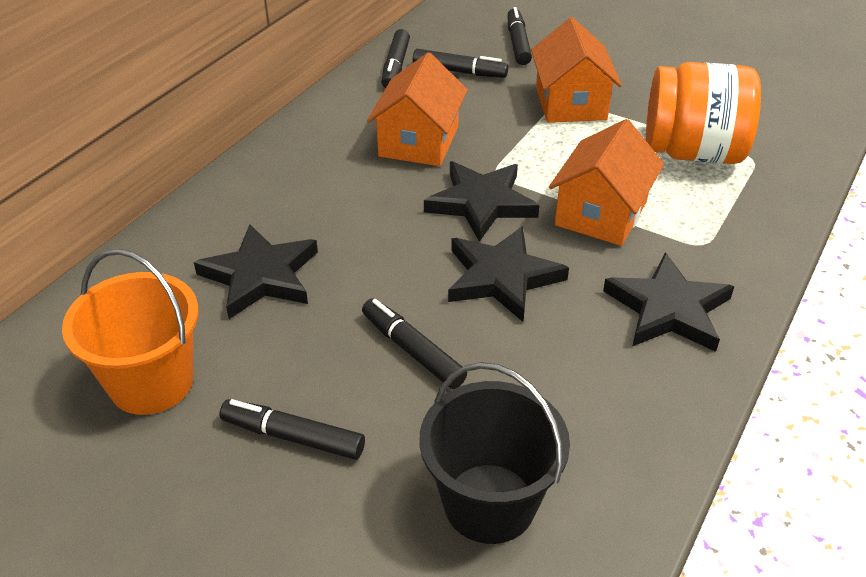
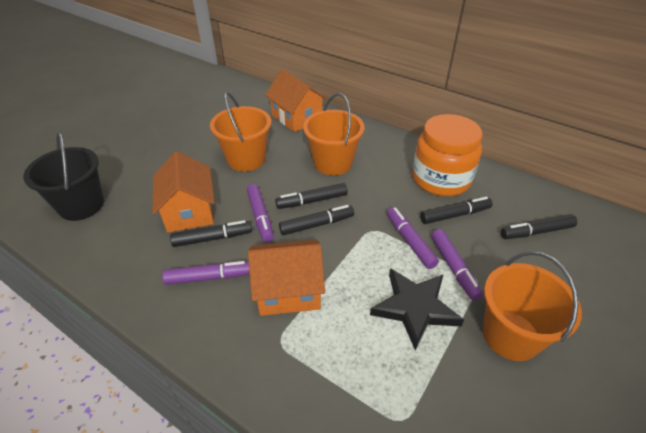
black star: 4 -> 1
orange bucket: 1 -> 3
purple marker: 0 -> 4

